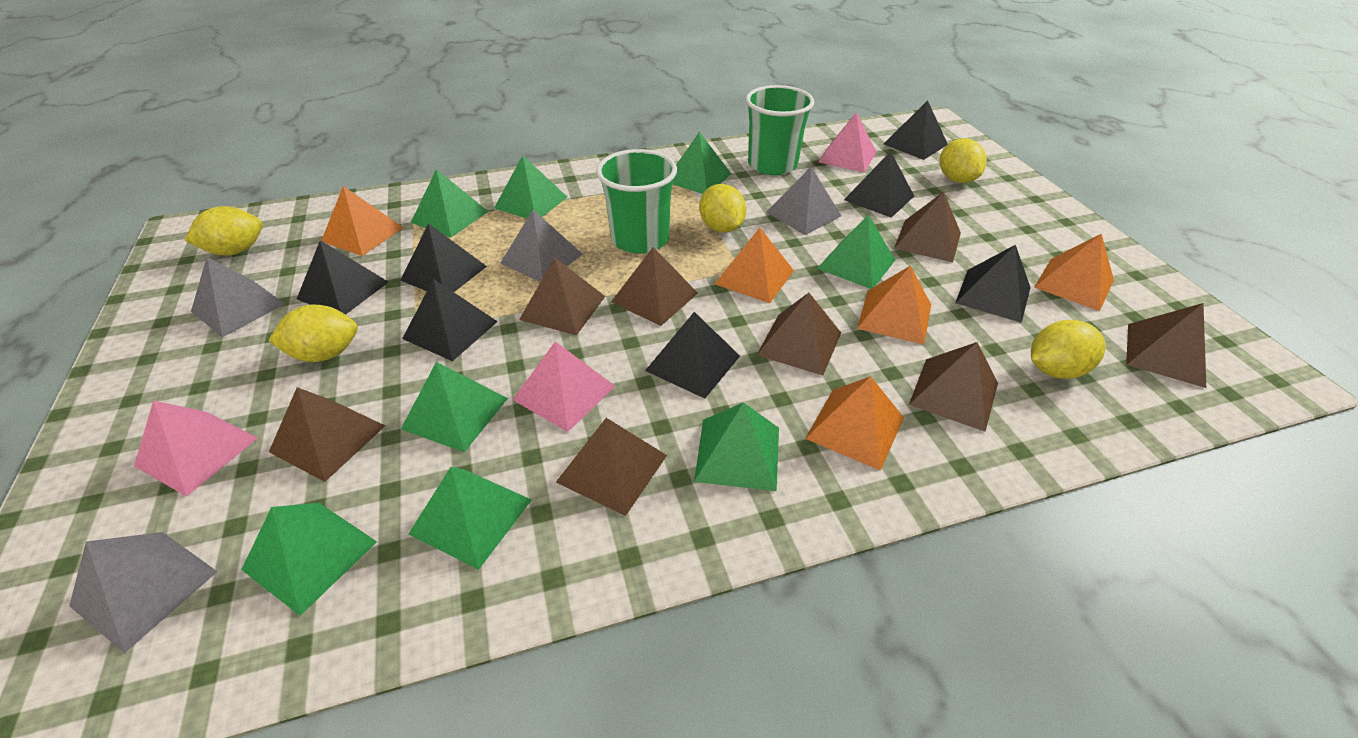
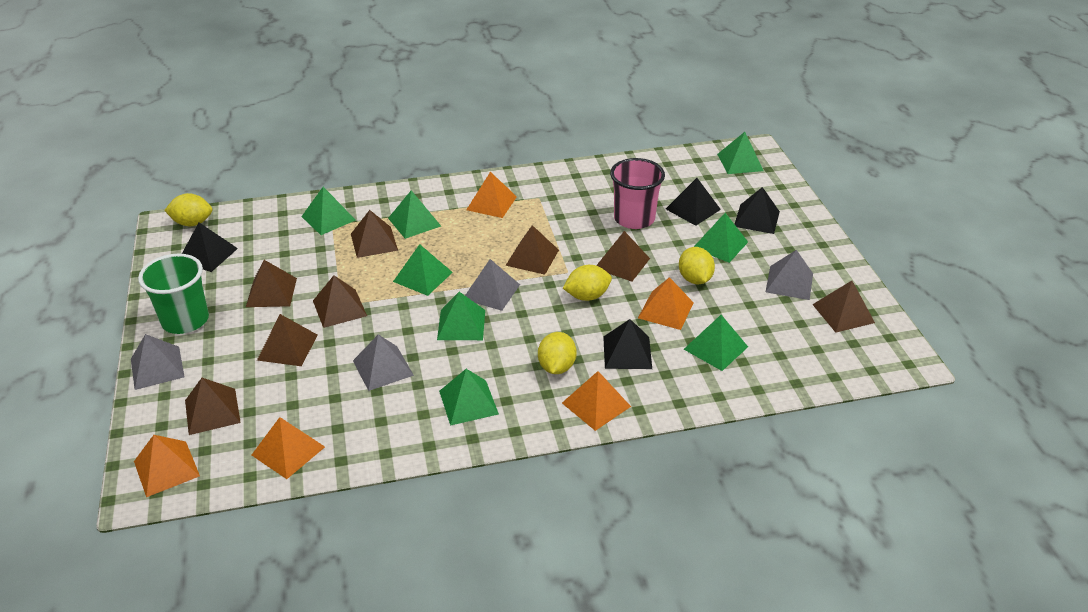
black pyramid: 7 -> 4
green cup: 2 -> 1
pink cup: 0 -> 1
pink pyramid: 3 -> 0
yellow lemon: 5 -> 4

